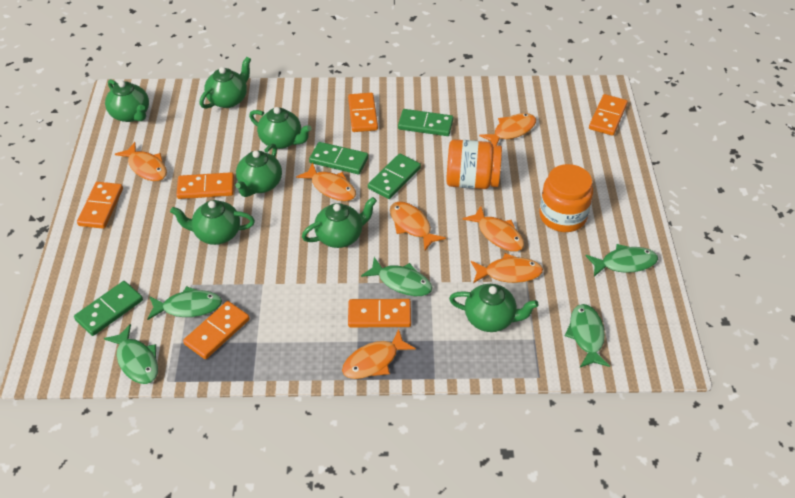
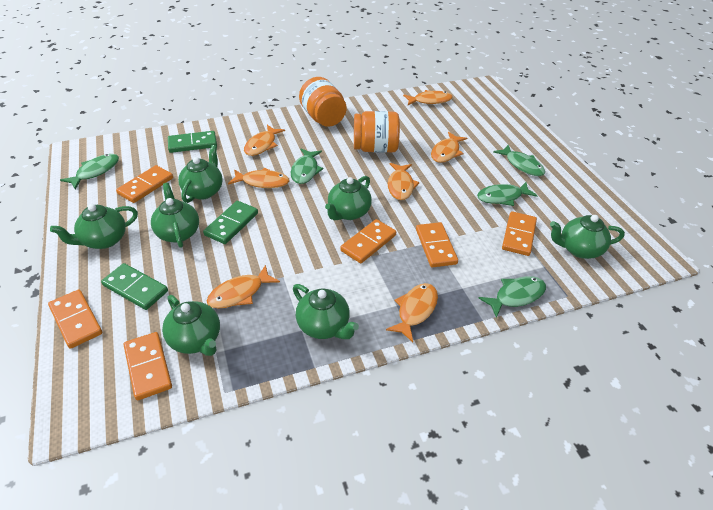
green domino: 4 -> 3

